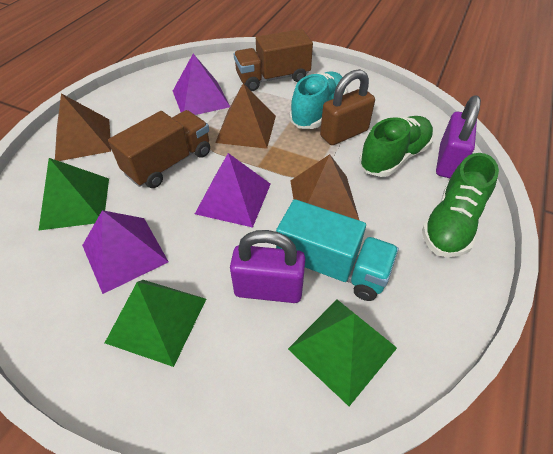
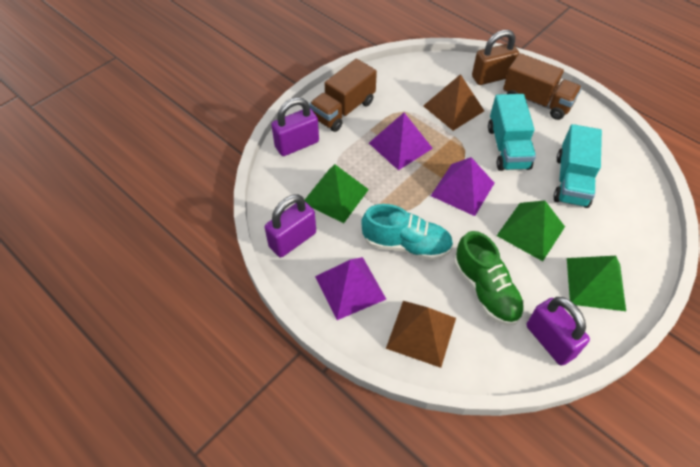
brown pyramid: 3 -> 2
green shoe: 2 -> 1
purple padlock: 2 -> 3
turquoise truck: 1 -> 2

